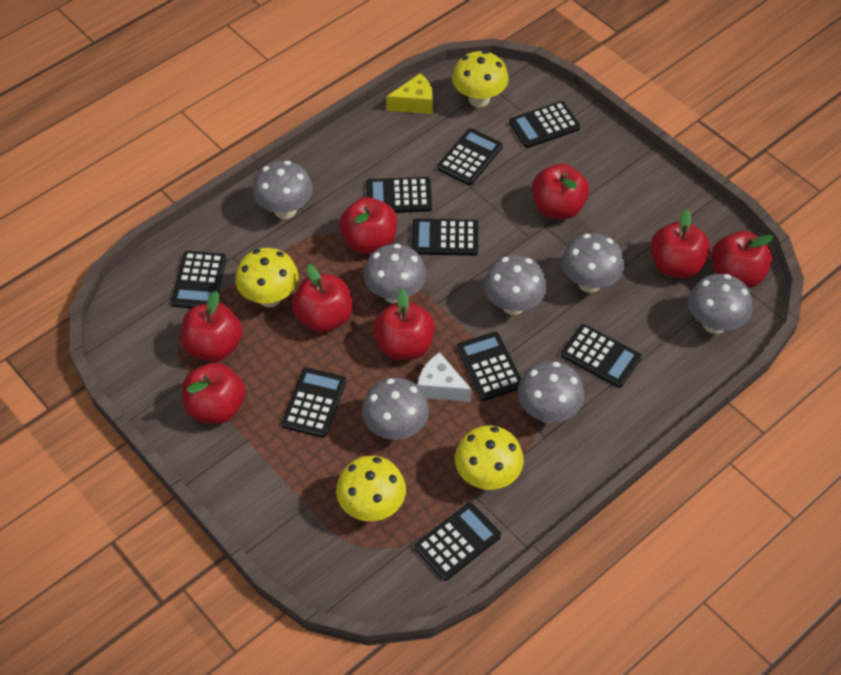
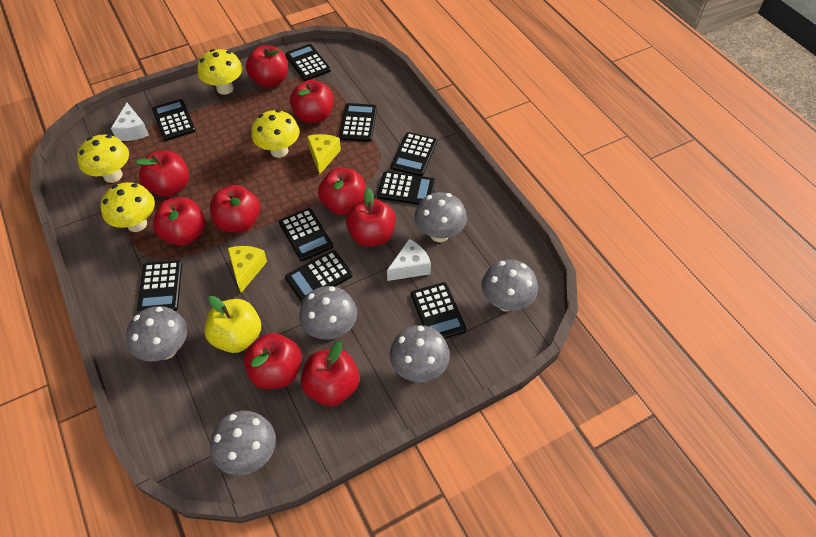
grey mushroom: 7 -> 6
red apple: 8 -> 9
white cheese: 1 -> 2
yellow apple: 0 -> 1
yellow cheese: 1 -> 2

